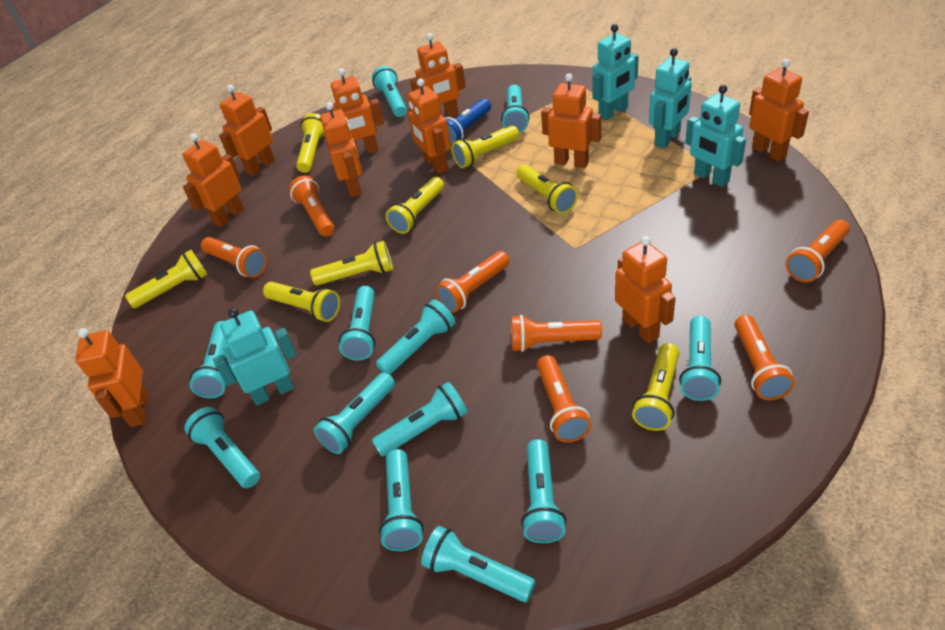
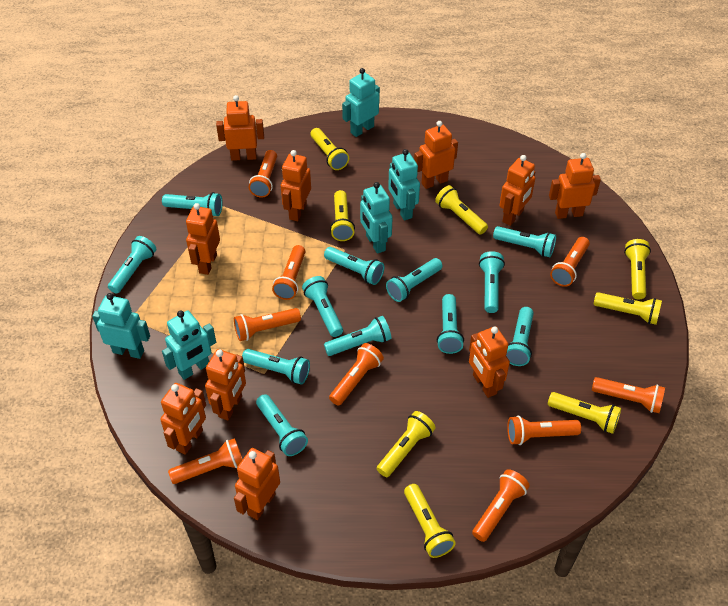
blue flashlight: 1 -> 0
orange flashlight: 7 -> 9
turquoise robot: 4 -> 5

